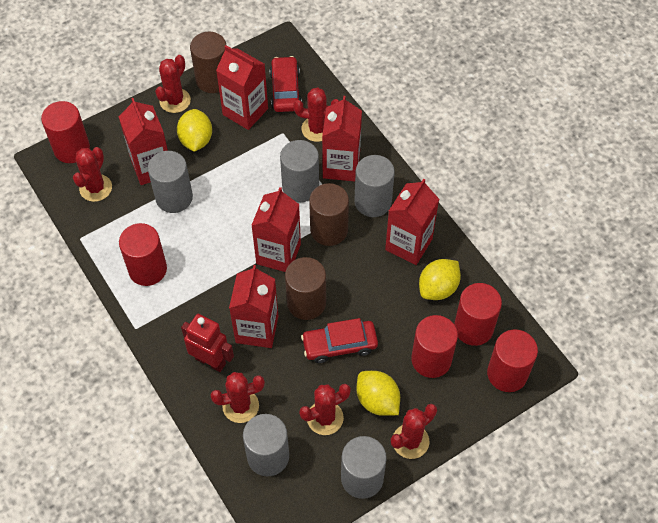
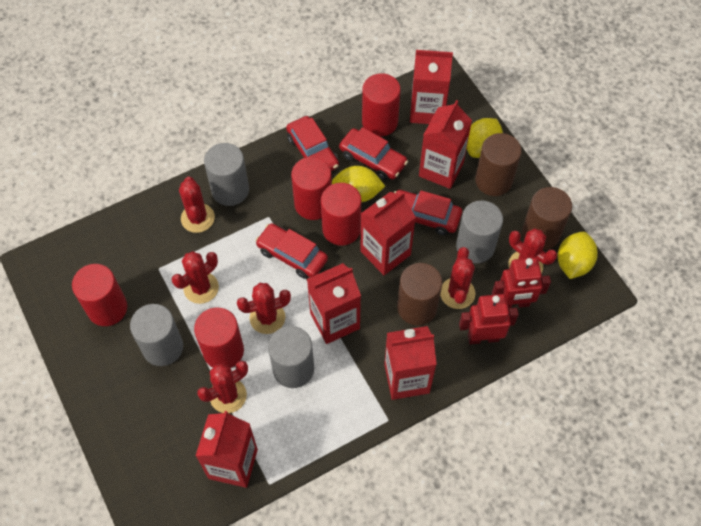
grey cylinder: 5 -> 4
red car: 2 -> 4
red robot: 1 -> 2

